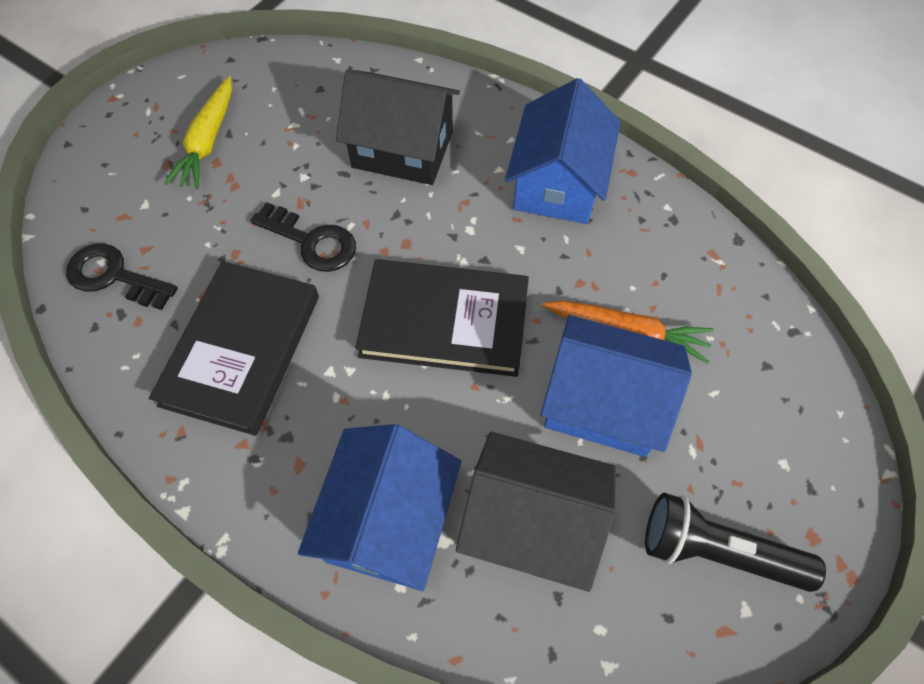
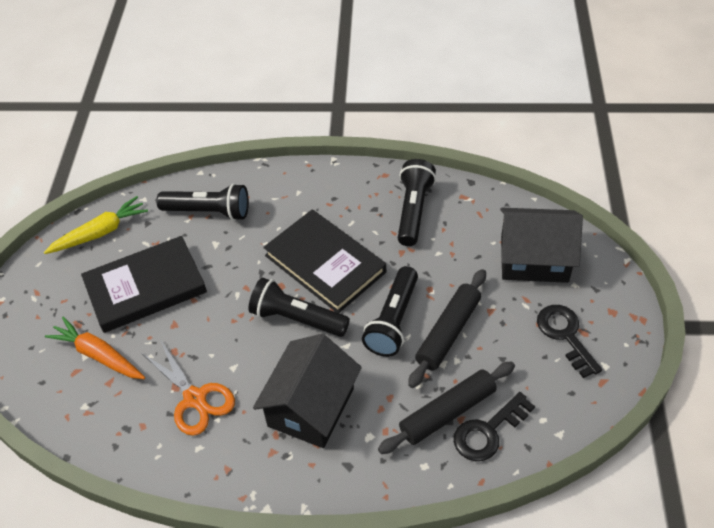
black flashlight: 1 -> 4
black rolling pin: 0 -> 2
blue house: 3 -> 0
orange scissors: 0 -> 1

